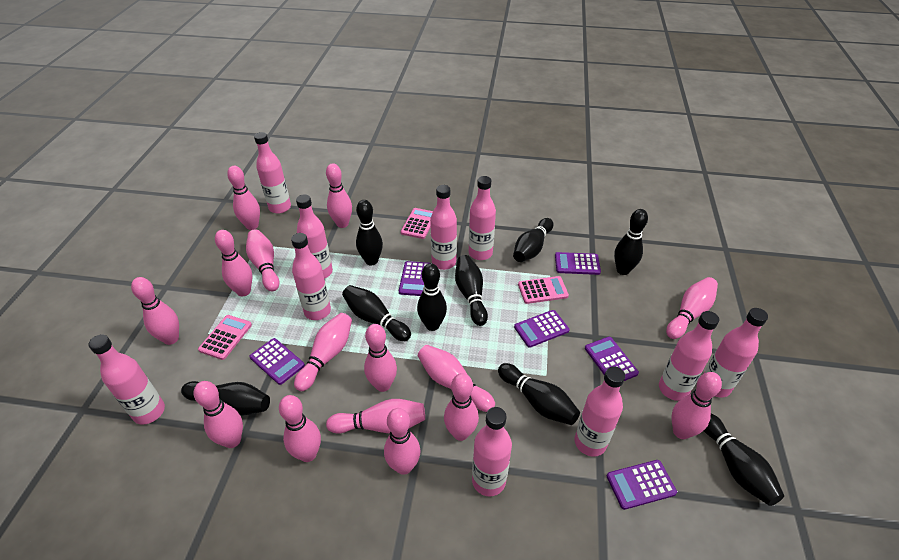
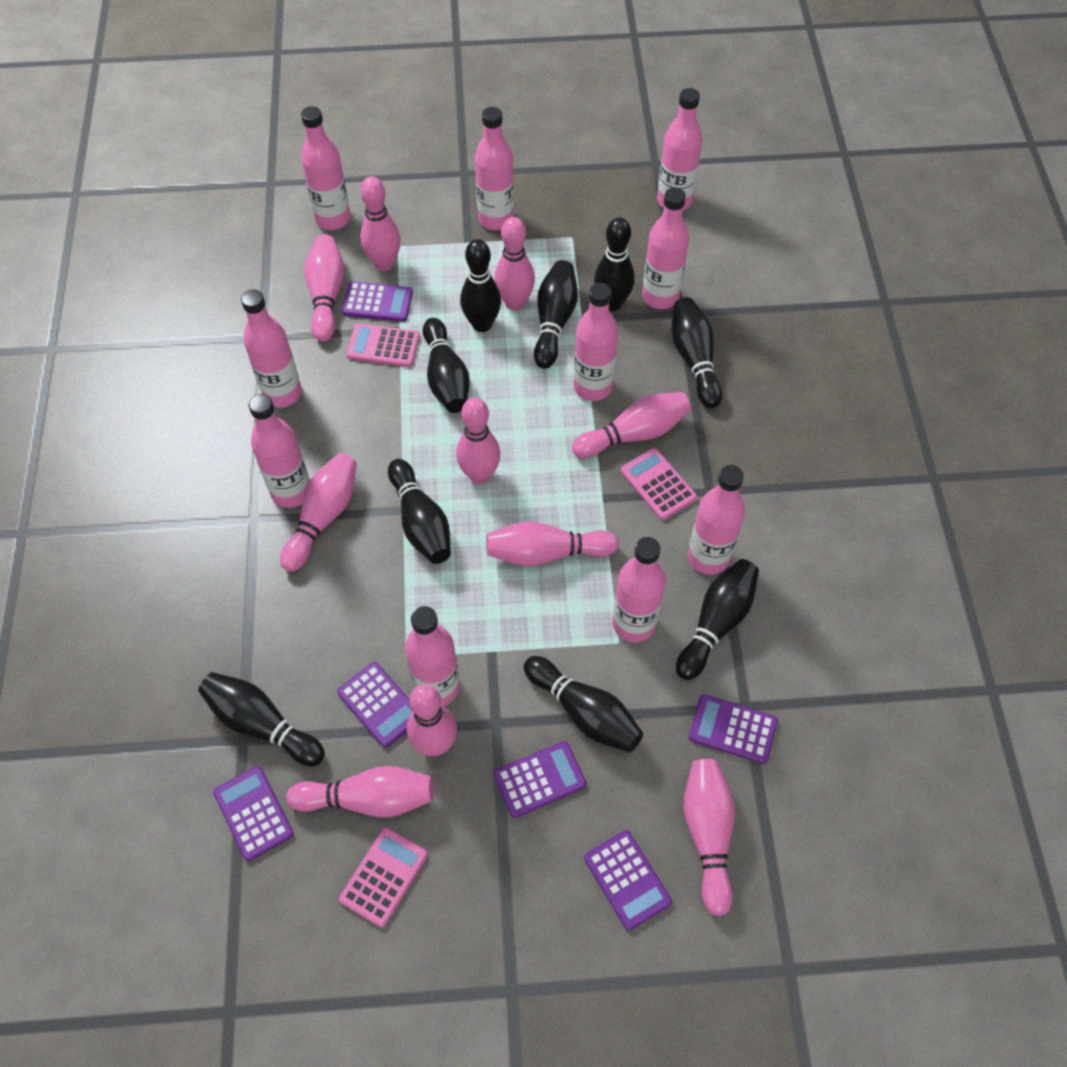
pink bowling pin: 15 -> 10

